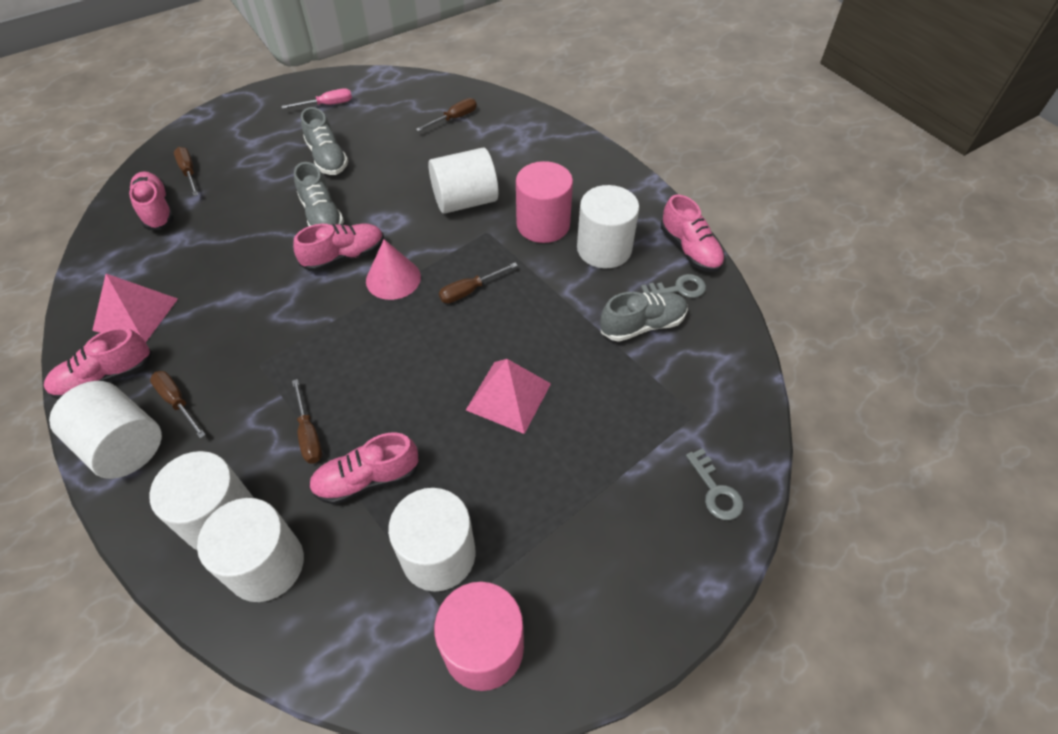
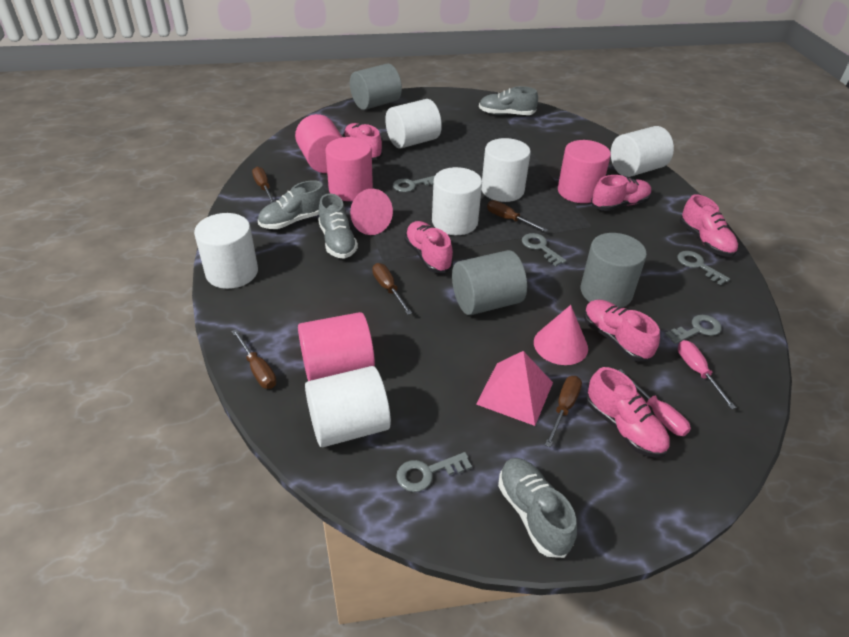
grey cylinder: 0 -> 3
grey key: 2 -> 5
grey shoe: 3 -> 4
pink cone: 1 -> 2
pink cylinder: 2 -> 4
pink pyramid: 2 -> 1
pink screwdriver: 1 -> 2
pink shoe: 5 -> 6

